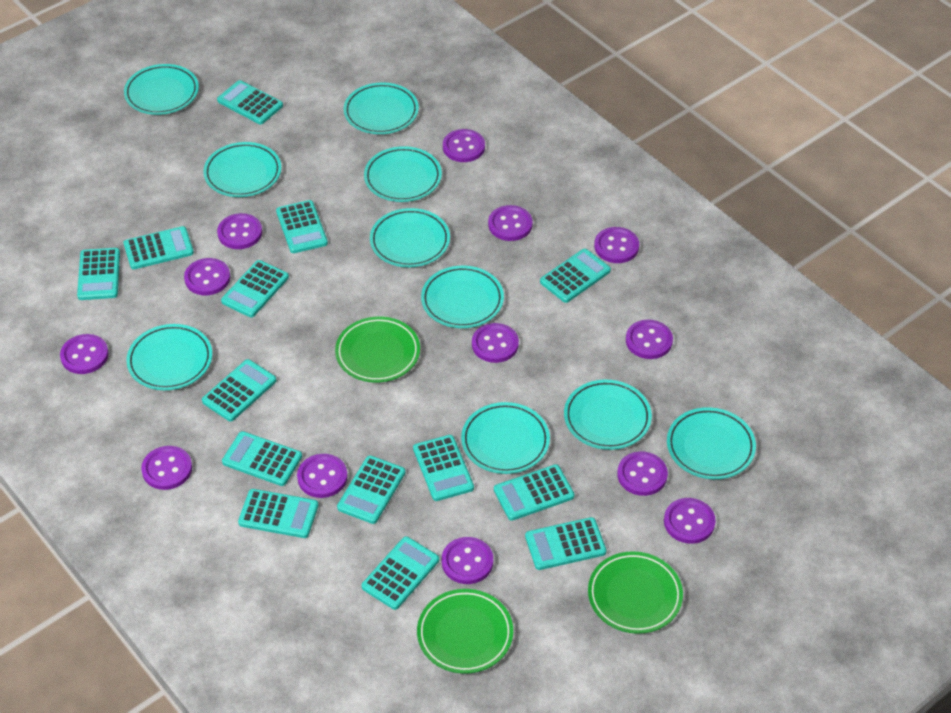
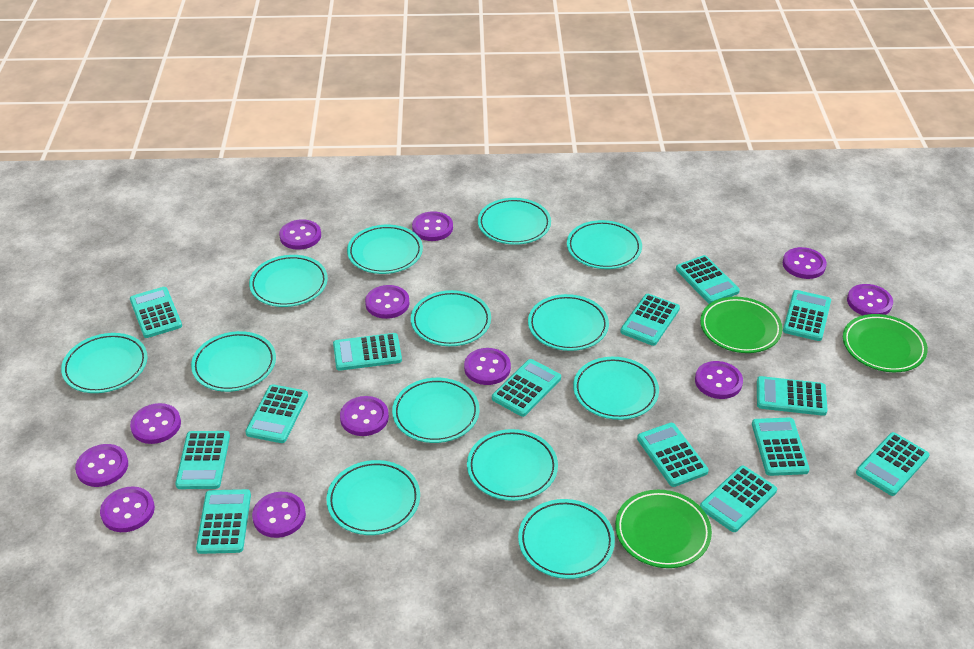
purple button: 13 -> 12
turquoise plate: 10 -> 13

